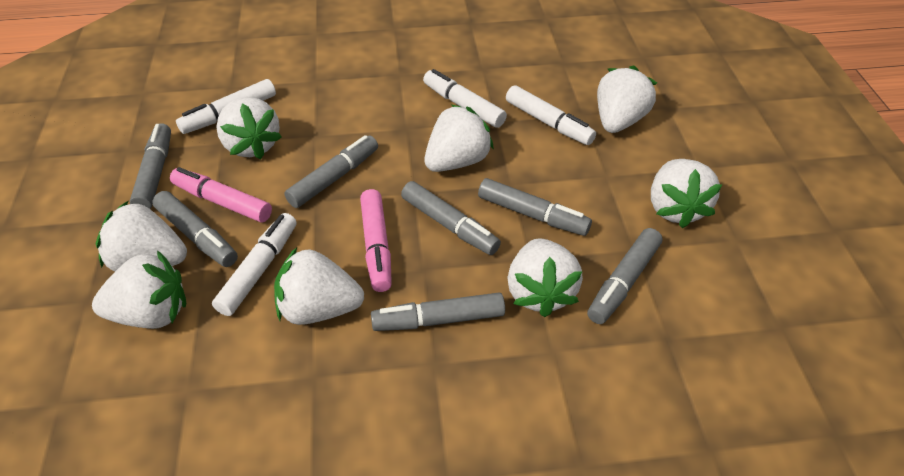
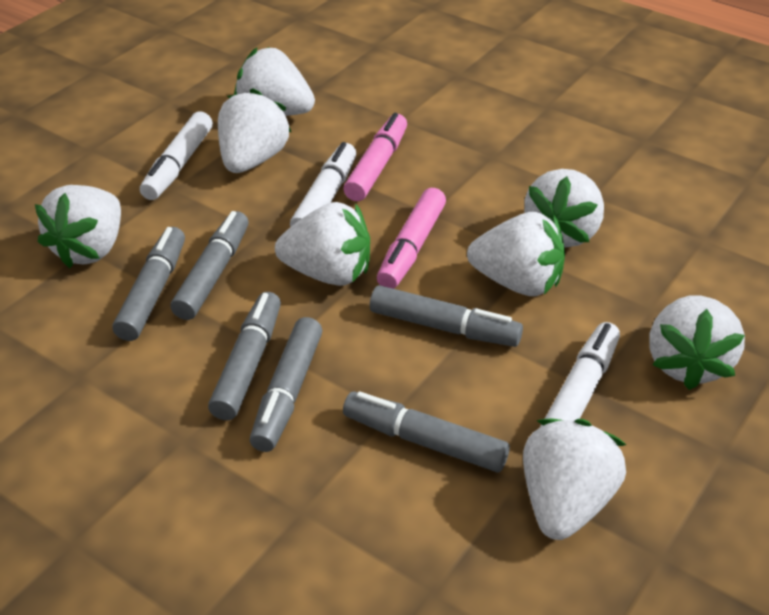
grey marker: 7 -> 6
white marker: 4 -> 3

